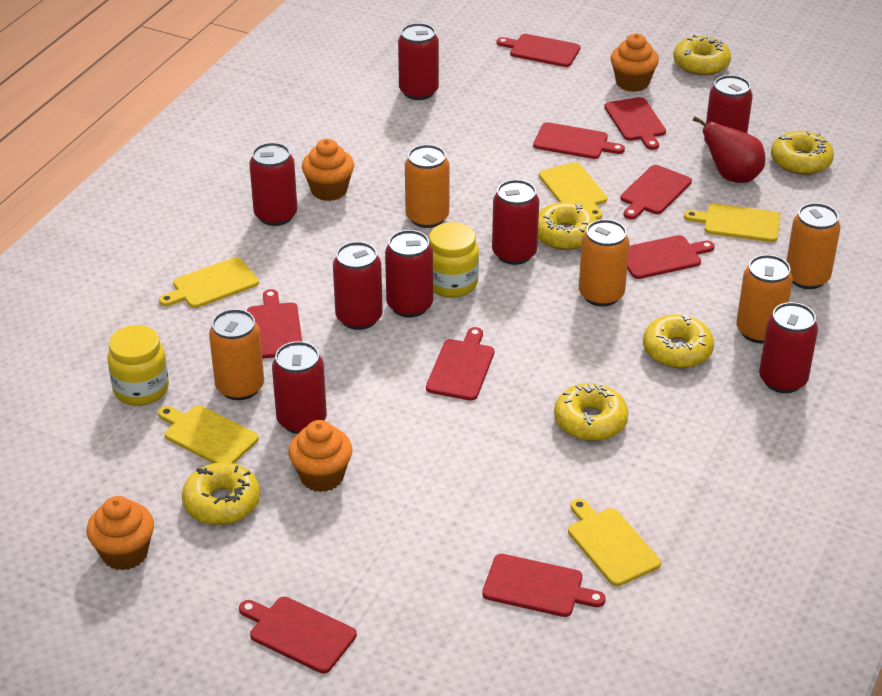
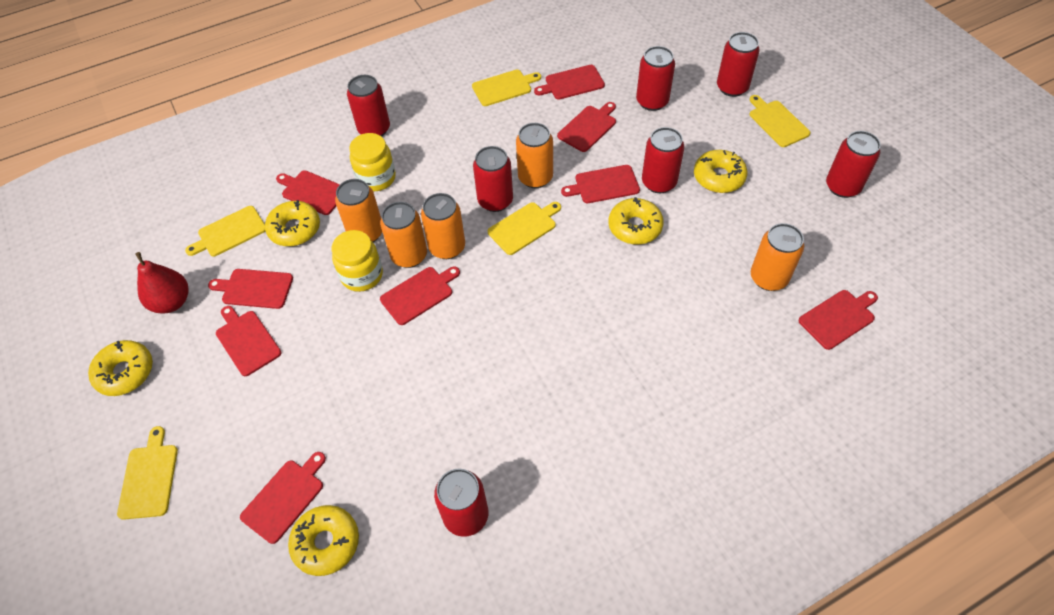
orange cupcake: 4 -> 0
red can: 8 -> 7
yellow donut: 6 -> 5

